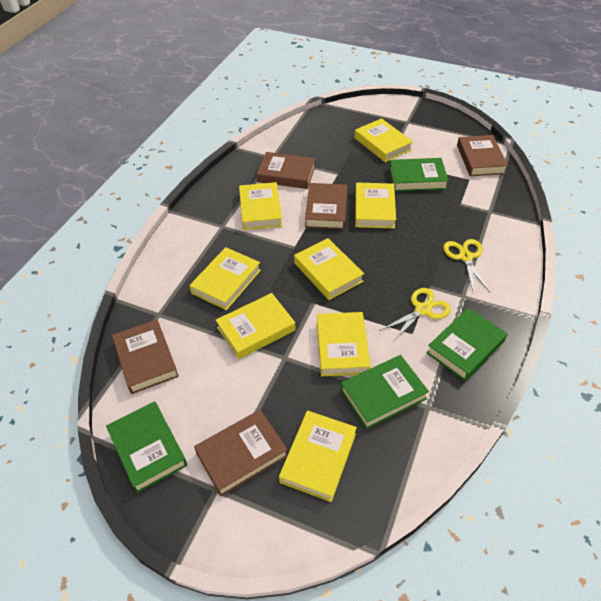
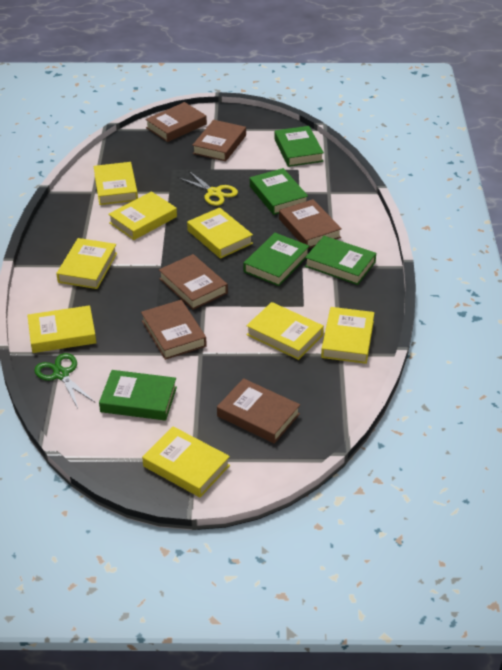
brown book: 5 -> 6
green book: 4 -> 5
green scissors: 0 -> 1
yellow scissors: 2 -> 1

